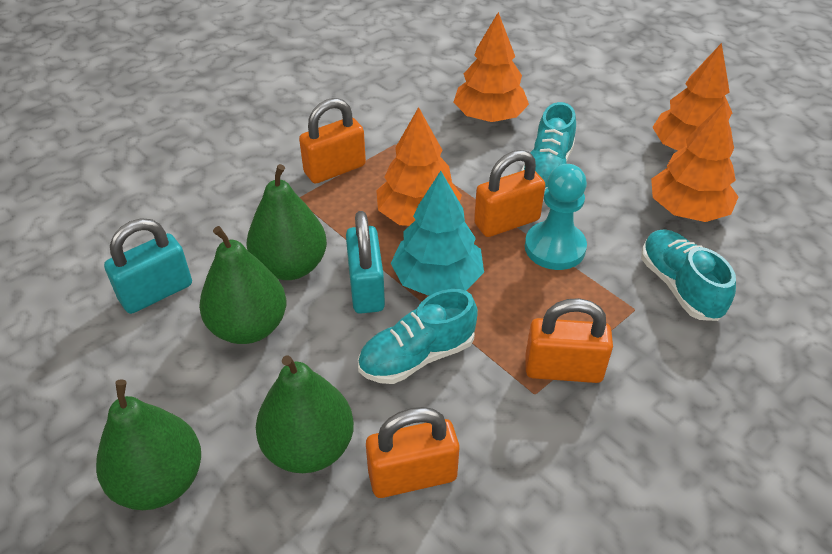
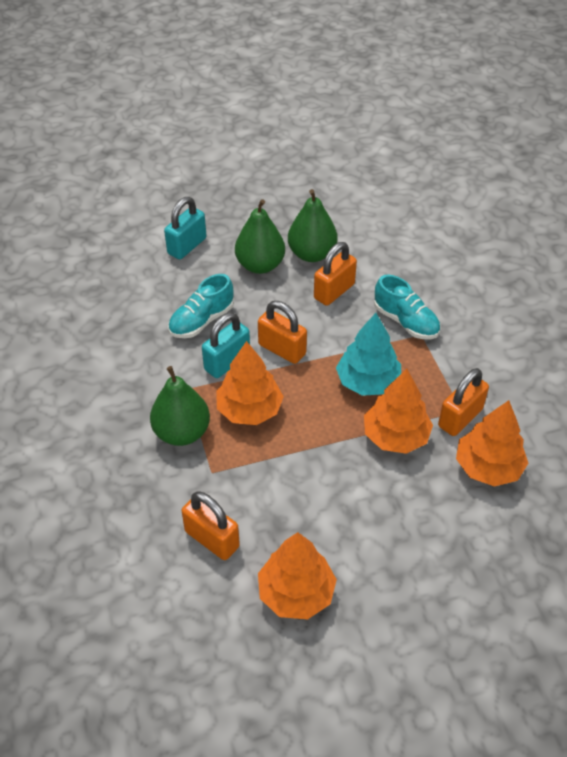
green pear: 4 -> 3
turquoise pawn: 1 -> 0
turquoise shoe: 3 -> 2

